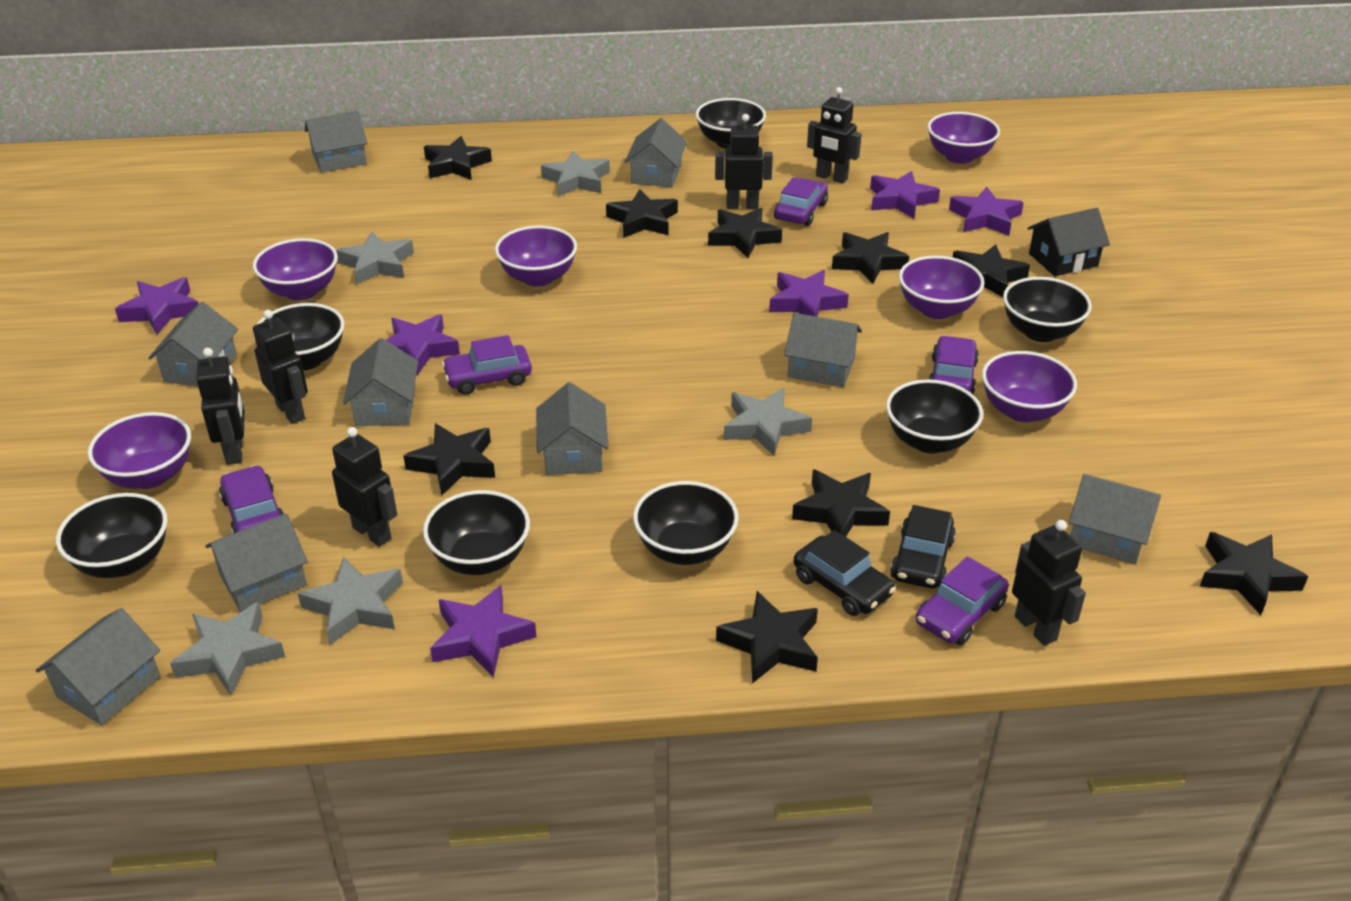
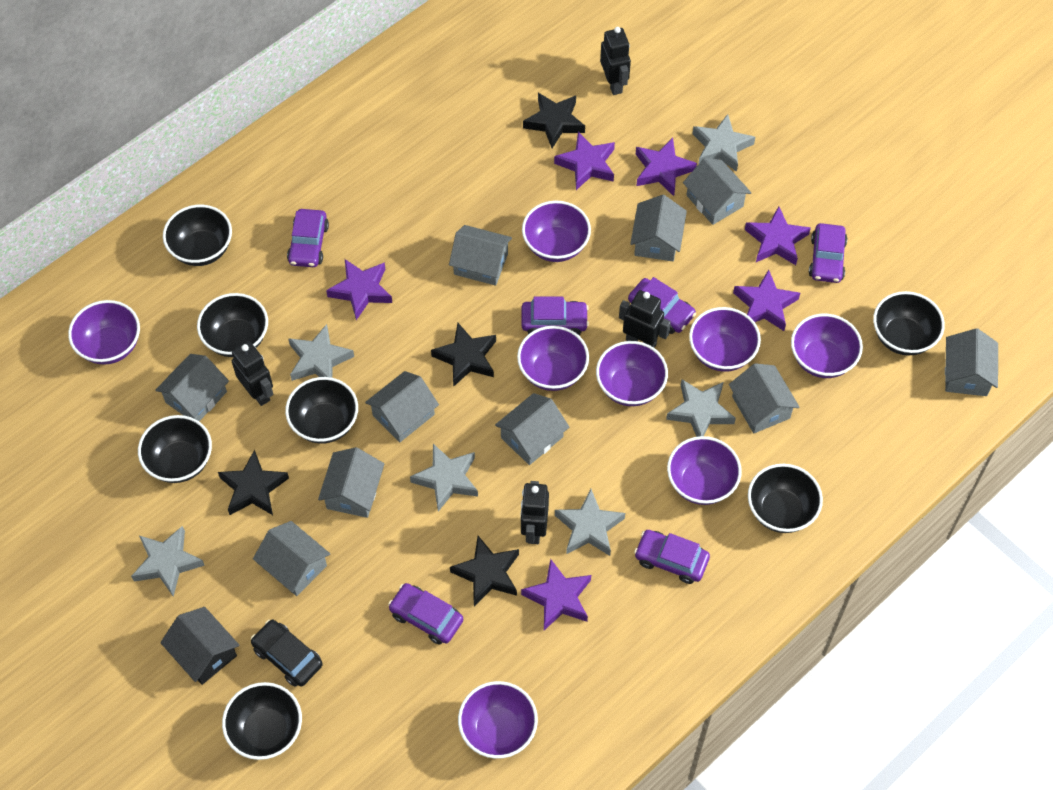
black car: 2 -> 1
black robot: 6 -> 4
black star: 9 -> 4
grey house: 9 -> 10
grey star: 5 -> 6
purple bowl: 6 -> 8
purple car: 5 -> 6

